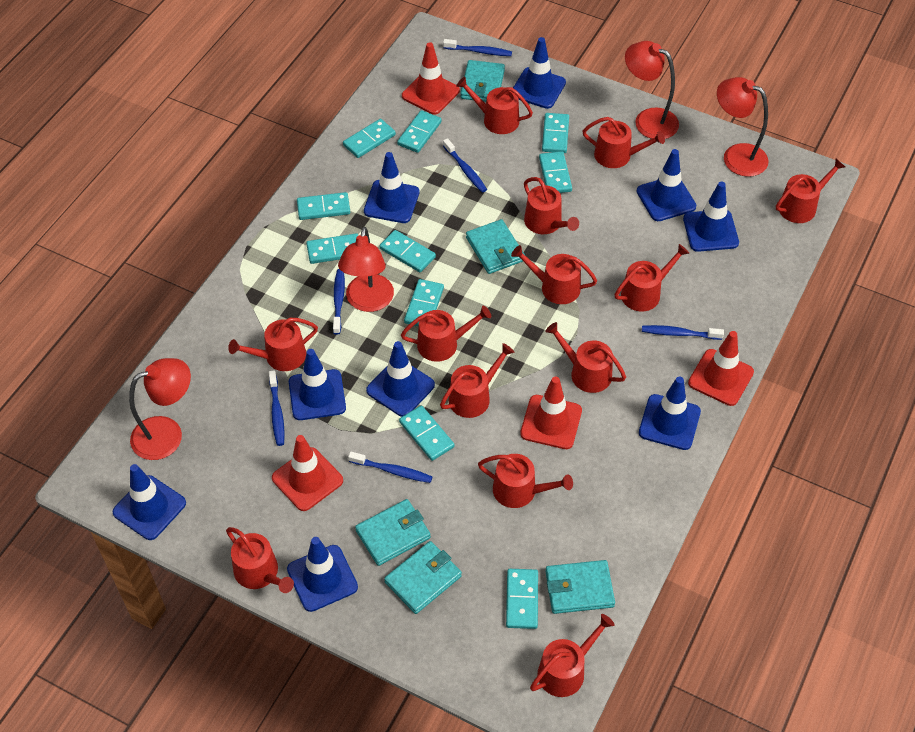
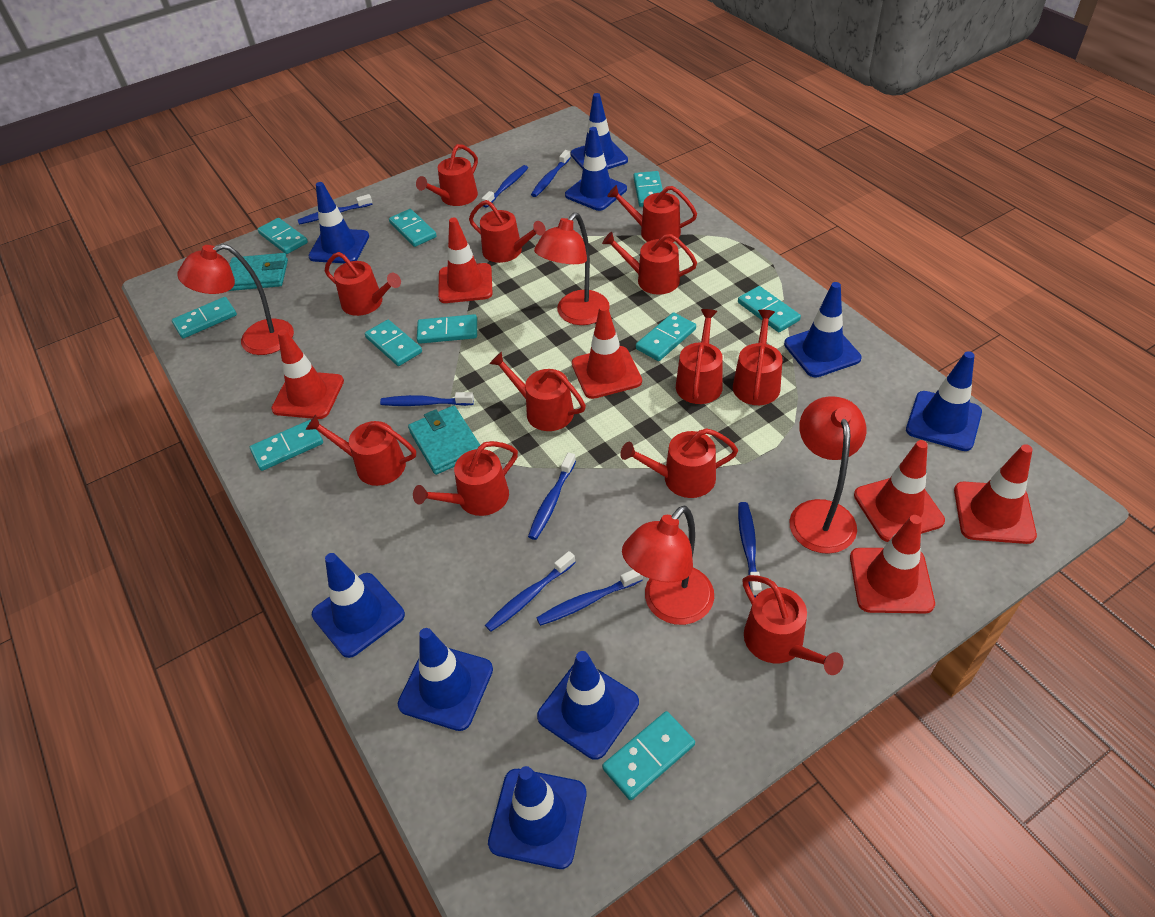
blue toothbrush: 6 -> 8
red traffic cone: 4 -> 6
red watering can: 13 -> 12
turquoise wallet: 5 -> 2

